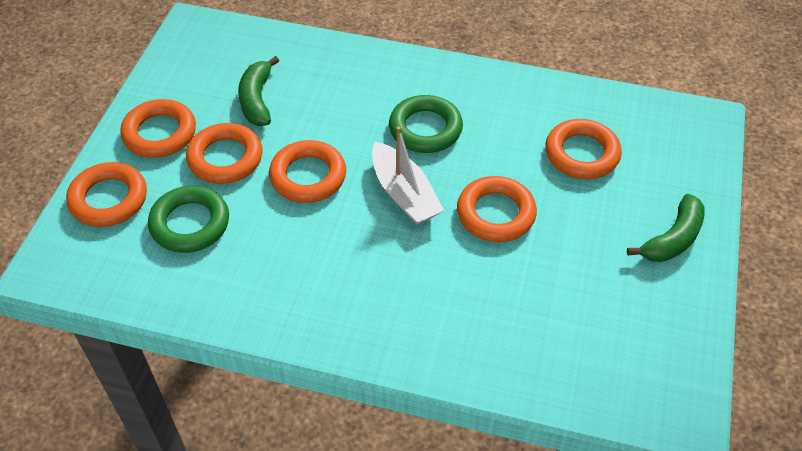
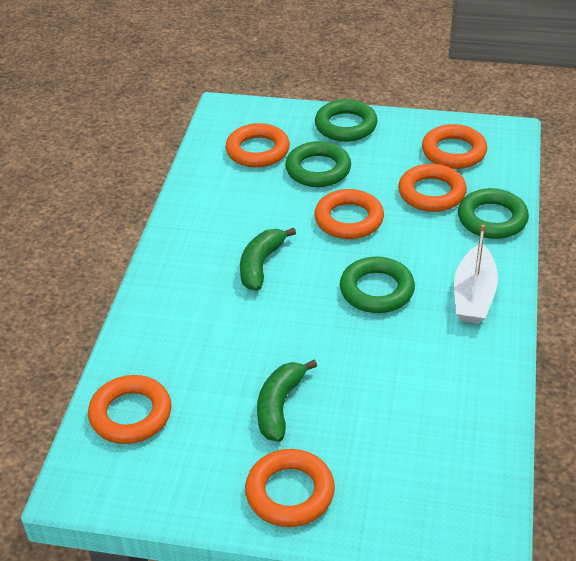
green ring: 2 -> 4

